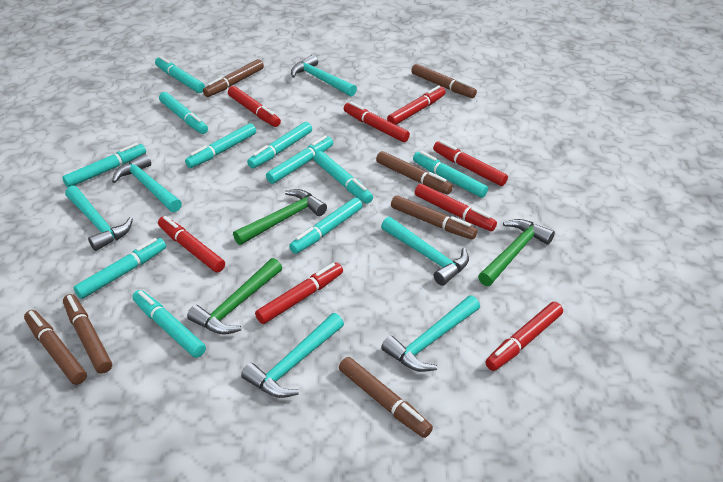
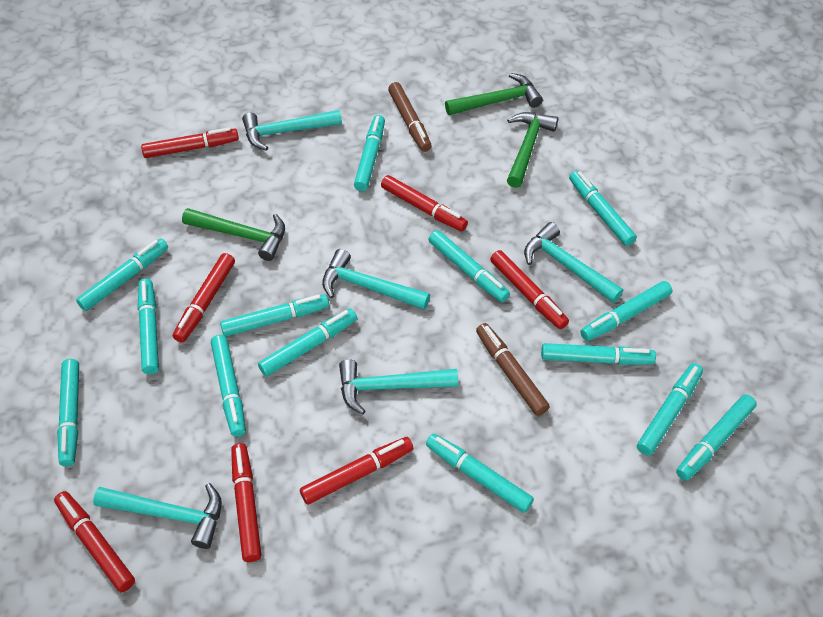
brown marker: 7 -> 2
red marker: 8 -> 7
turquoise hammer: 6 -> 5
turquoise marker: 11 -> 14

